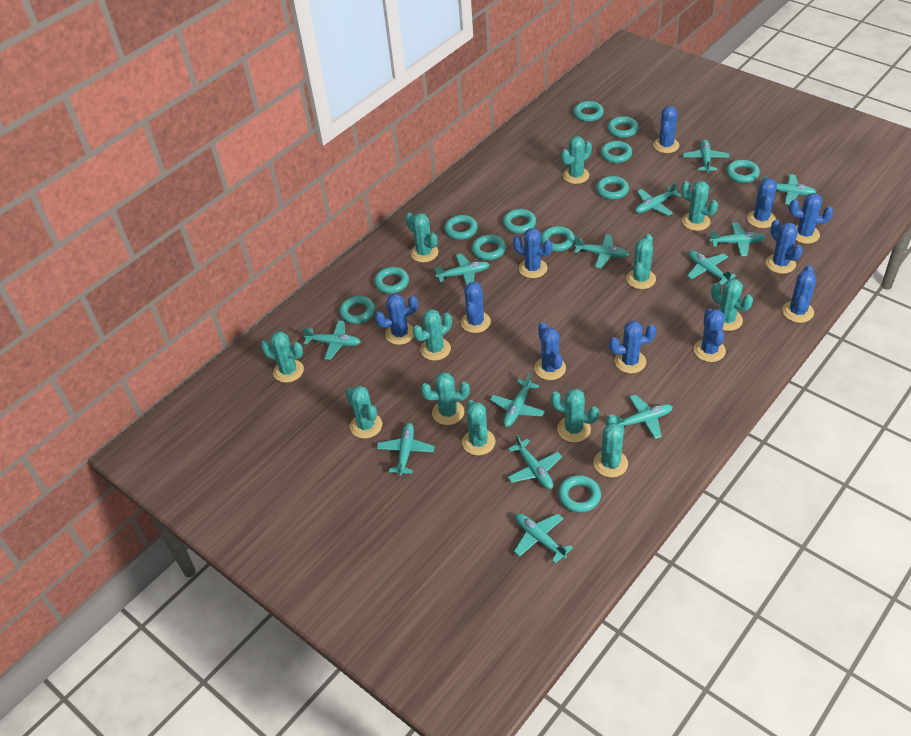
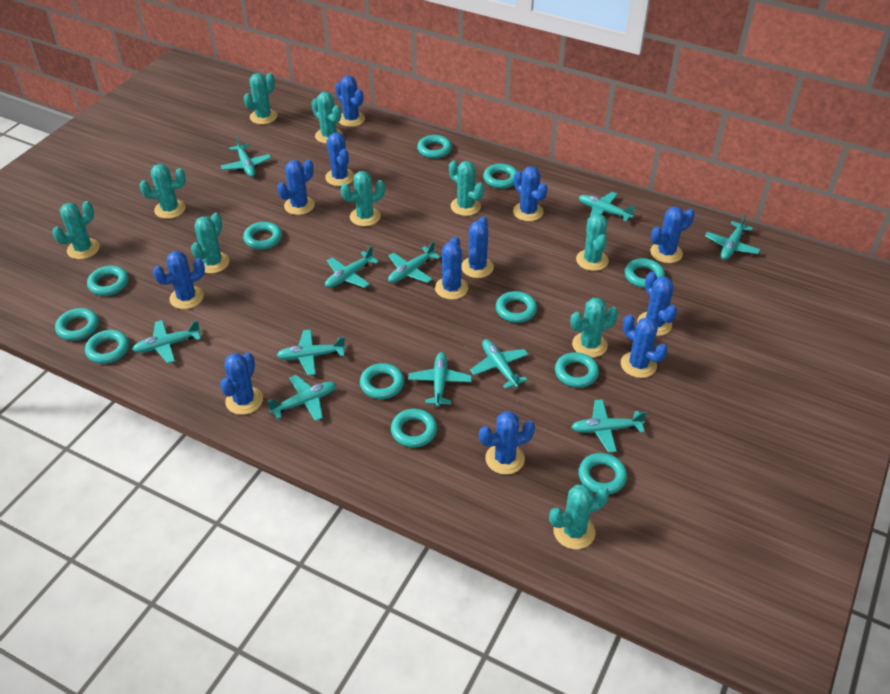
blue cactus: 11 -> 12
turquoise cactus: 12 -> 10
turquoise plane: 13 -> 11

